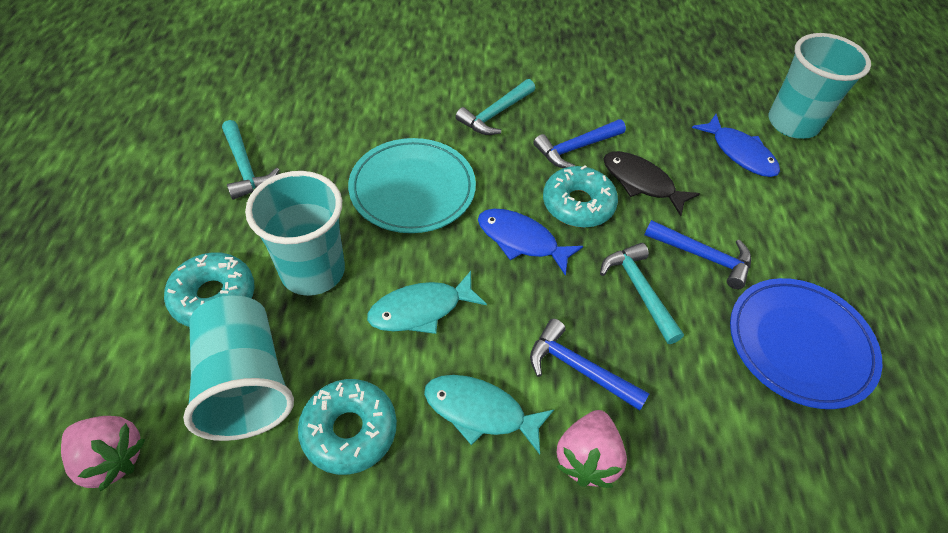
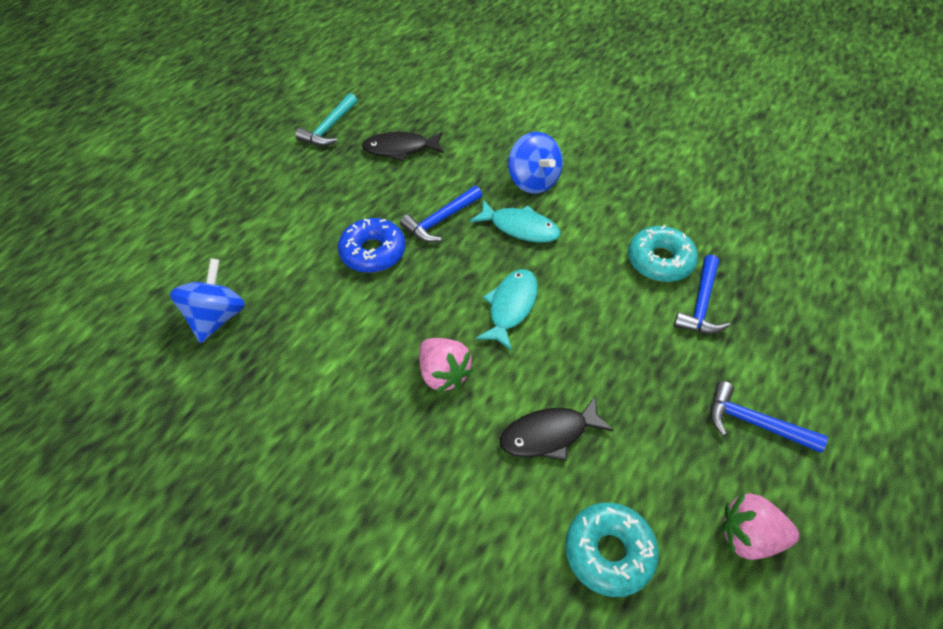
black fish: 1 -> 2
blue donut: 0 -> 1
blue fish: 2 -> 0
blue plate: 1 -> 0
blue spinning top: 0 -> 2
turquoise cup: 3 -> 0
turquoise donut: 3 -> 2
turquoise hammer: 3 -> 1
turquoise plate: 1 -> 0

